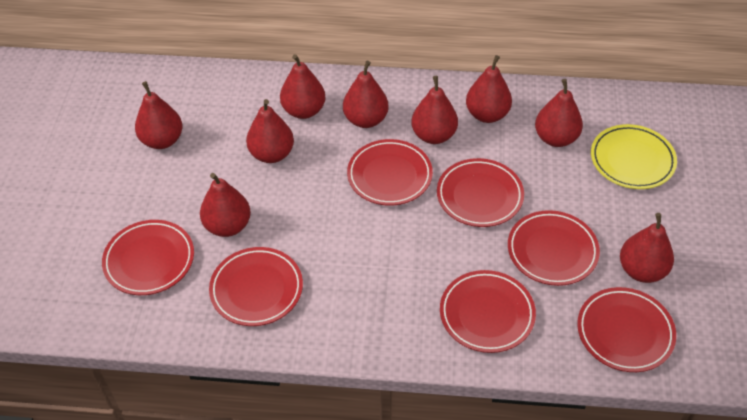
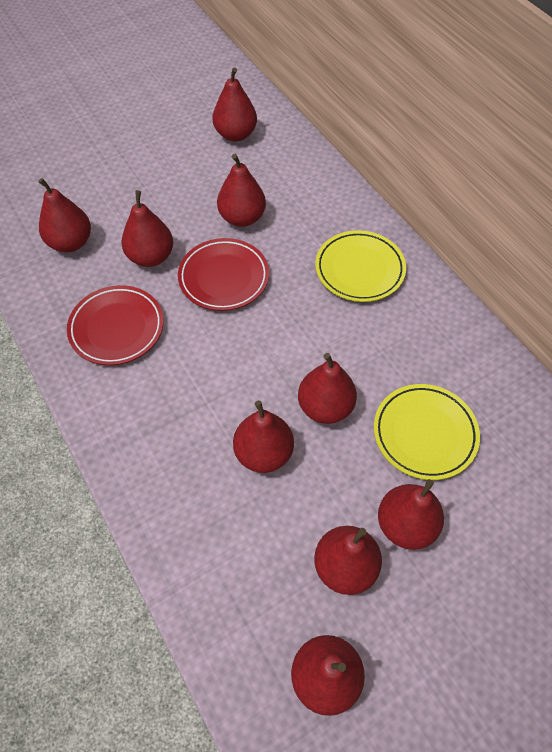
red plate: 7 -> 2
yellow plate: 1 -> 2

